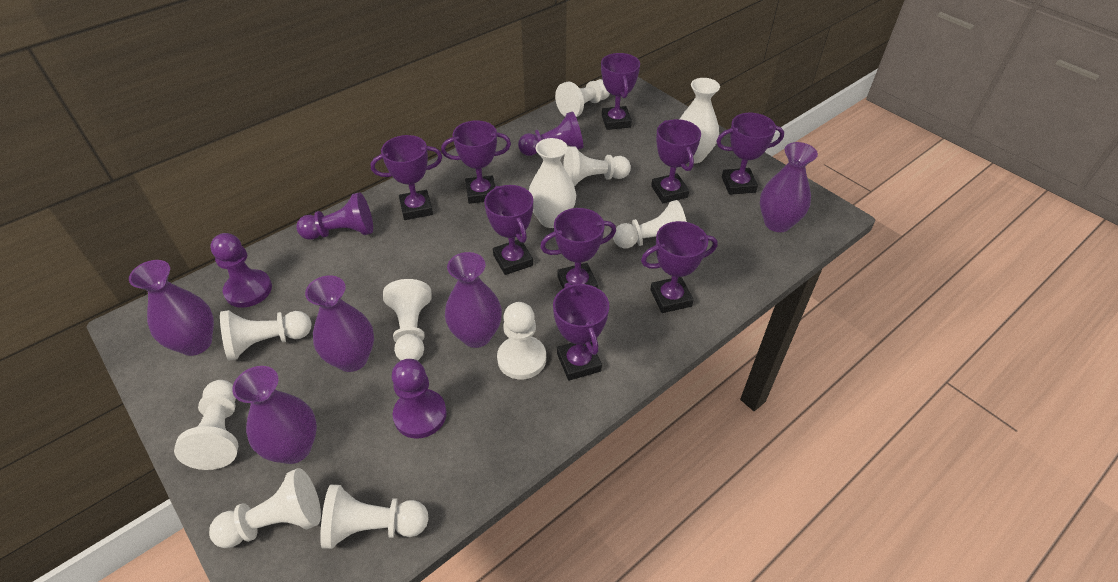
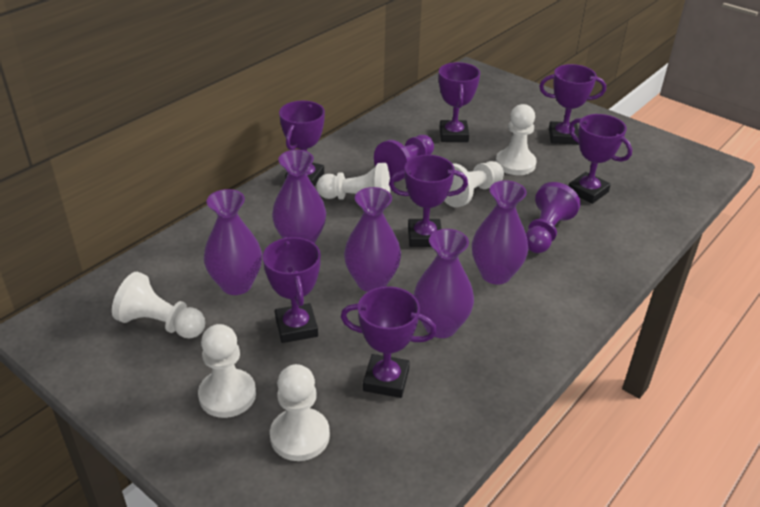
purple pawn: 4 -> 2
purple trophy: 9 -> 7
white pawn: 9 -> 6
white vase: 2 -> 0

